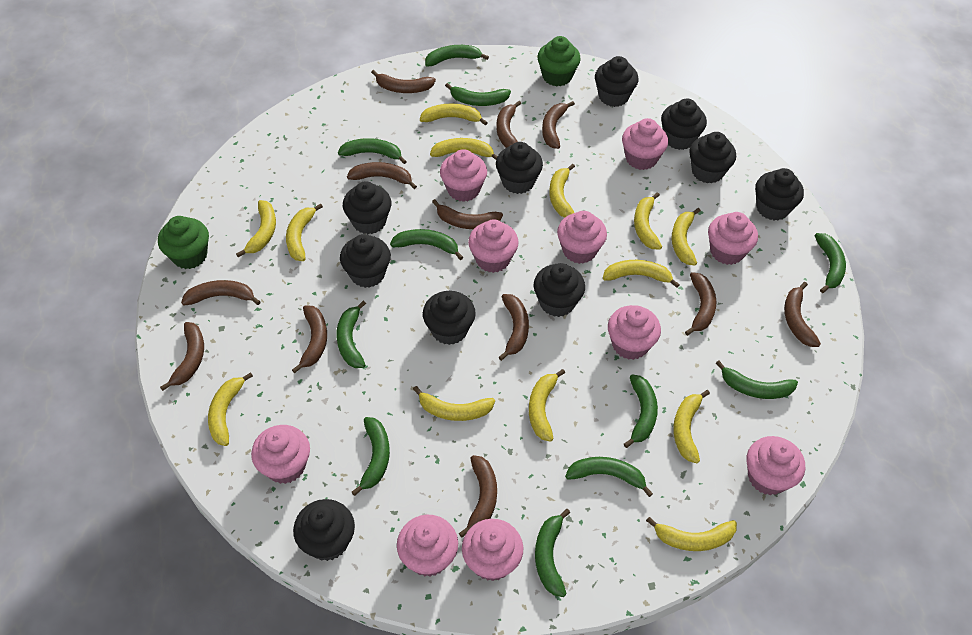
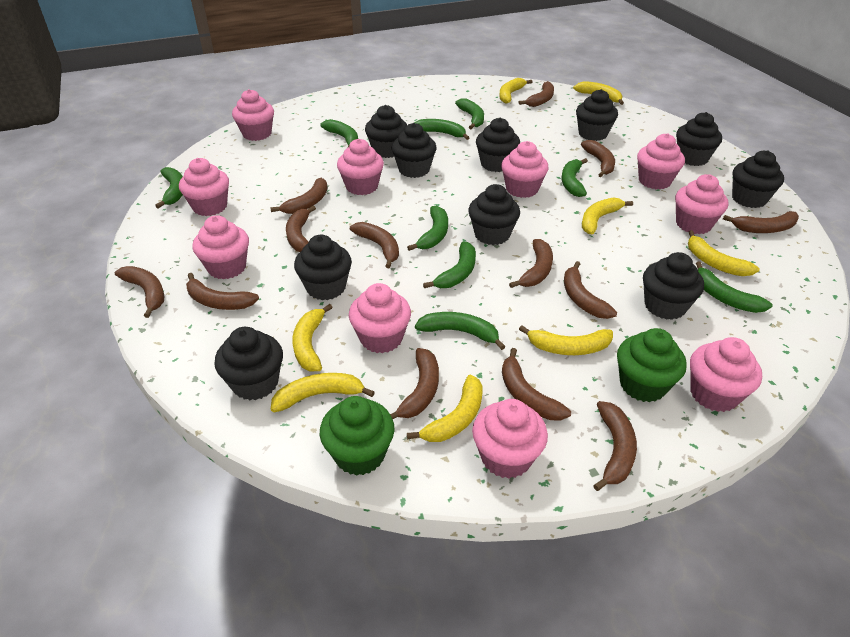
brown banana: 12 -> 13
green banana: 11 -> 9
yellow banana: 13 -> 8

